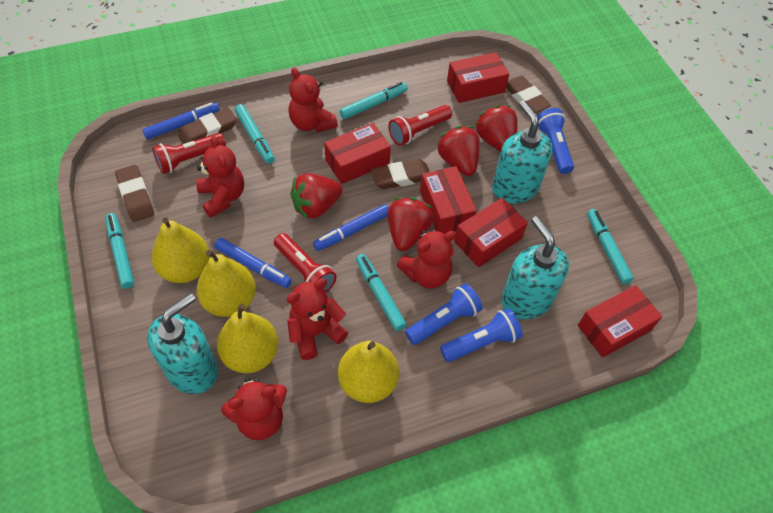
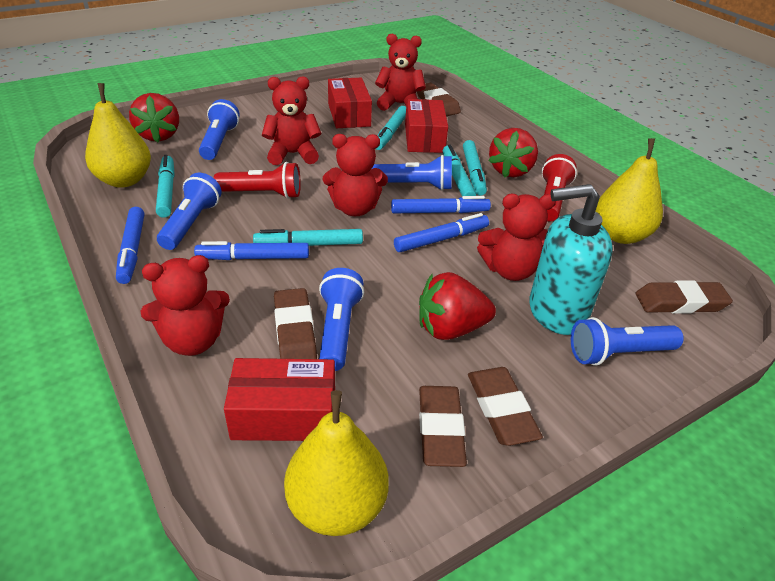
blue flashlight: 3 -> 5
blue marker: 3 -> 4
brown eraser: 4 -> 5
red box: 5 -> 3
red flashlight: 3 -> 2
red strawberry: 4 -> 3
turquoise soap dispenser: 3 -> 1
yellow pear: 4 -> 3

